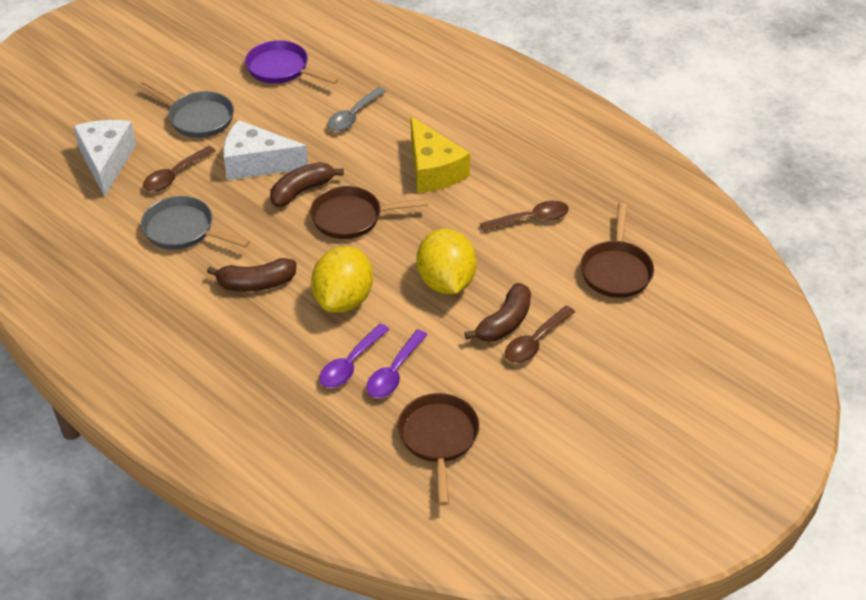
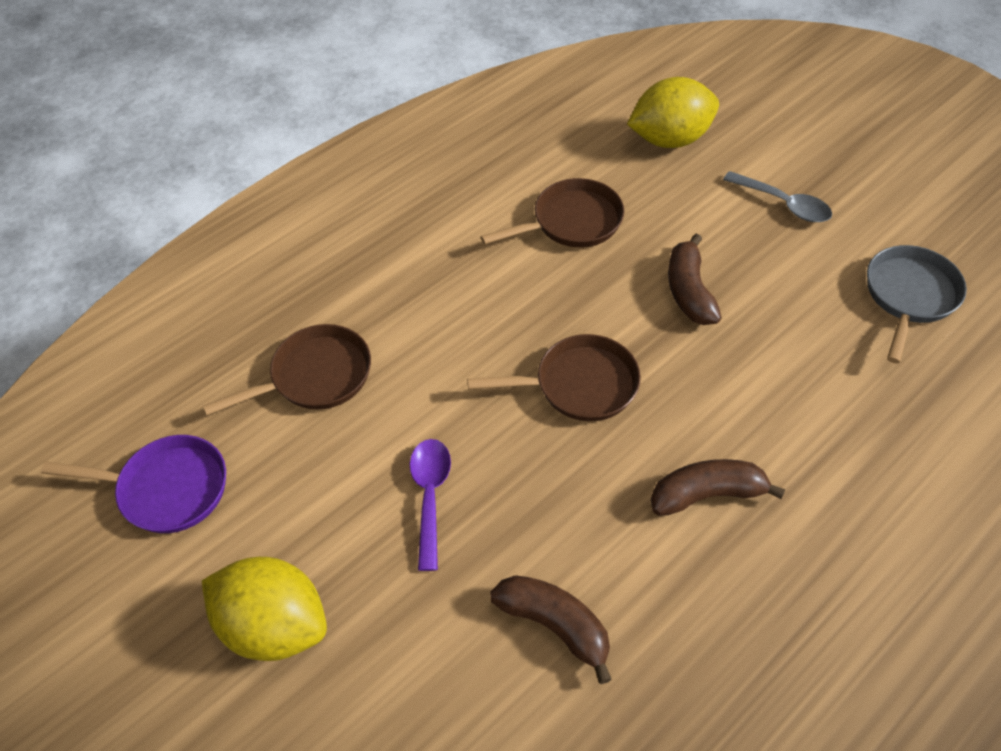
brown spoon: 3 -> 0
grey pan: 2 -> 1
purple spoon: 2 -> 1
white cheese: 2 -> 0
yellow cheese: 1 -> 0

